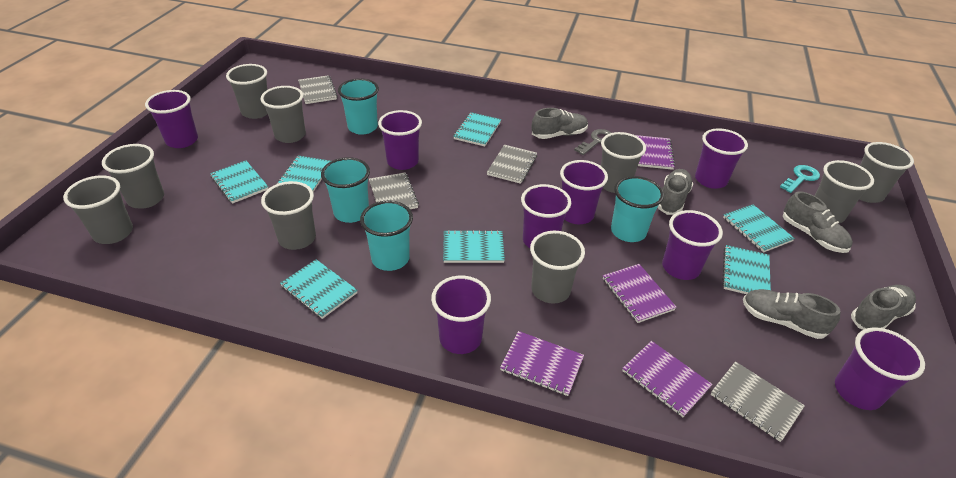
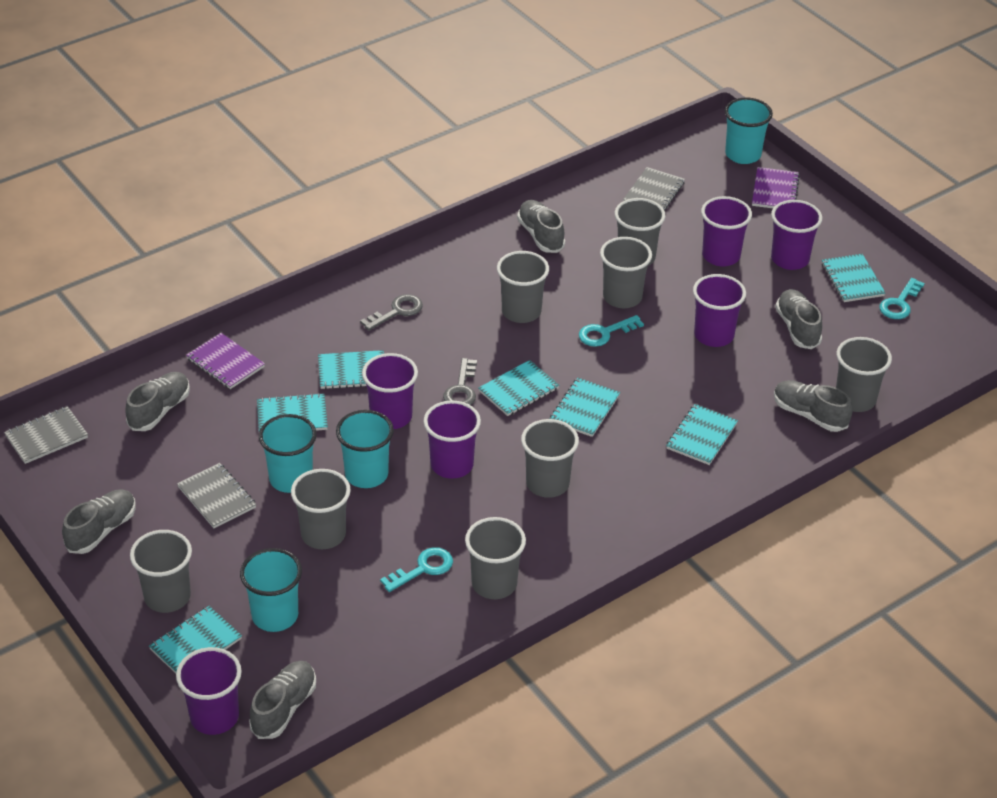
grey cup: 9 -> 8
grey key: 1 -> 2
grey notebook: 4 -> 3
grey shoe: 5 -> 6
purple cup: 8 -> 6
purple notebook: 4 -> 2
turquoise key: 1 -> 3

